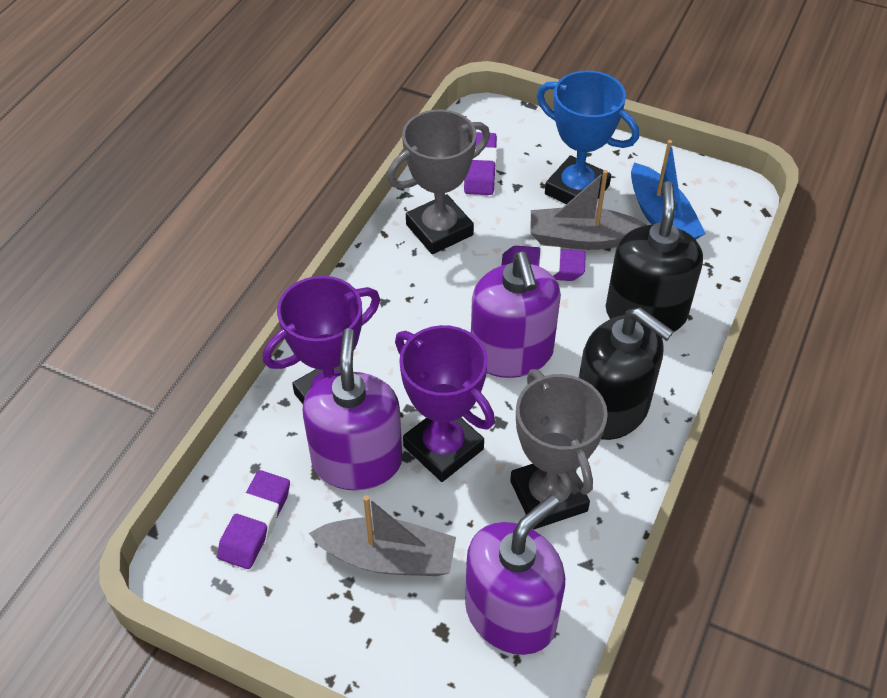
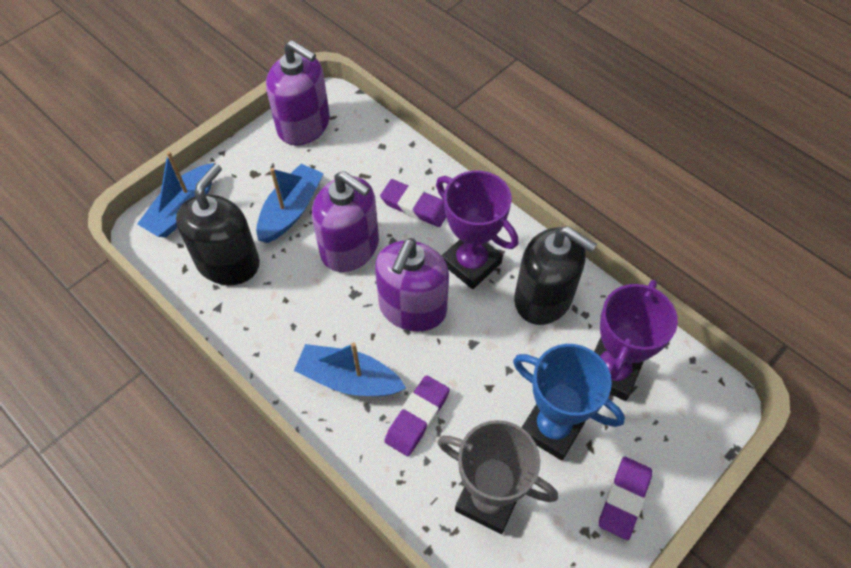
blue boat: 1 -> 3
grey boat: 2 -> 0
grey trophy: 2 -> 1

